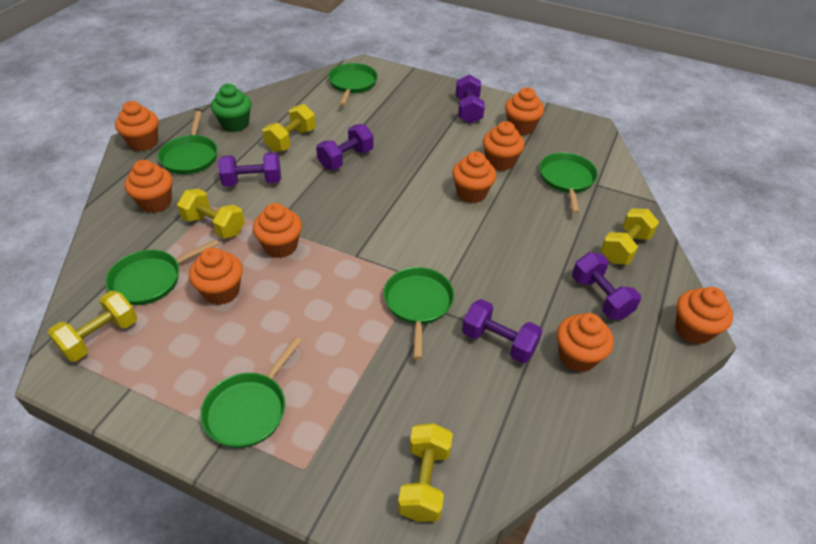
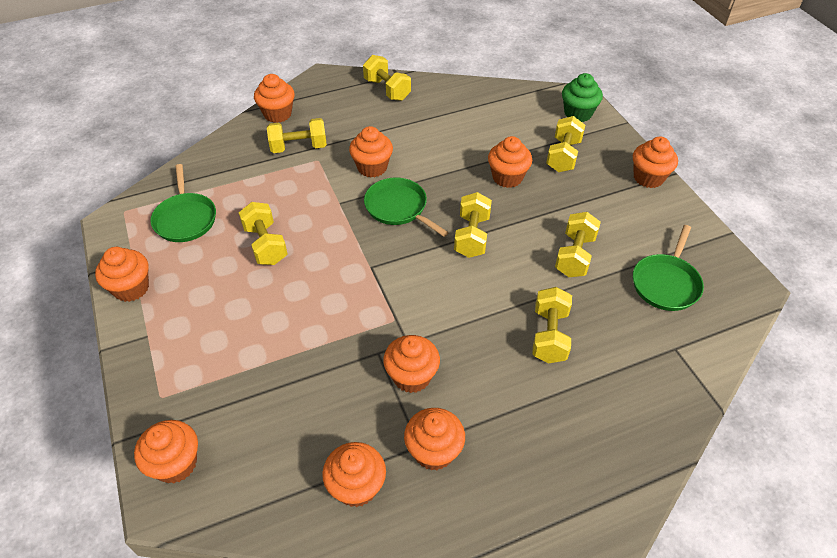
green pan: 6 -> 3
purple dumbbell: 5 -> 0
yellow dumbbell: 5 -> 7

